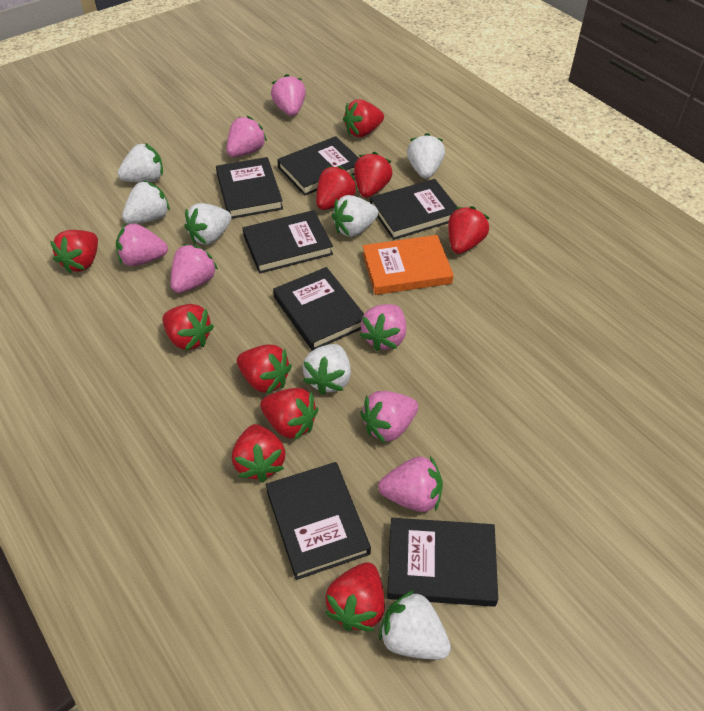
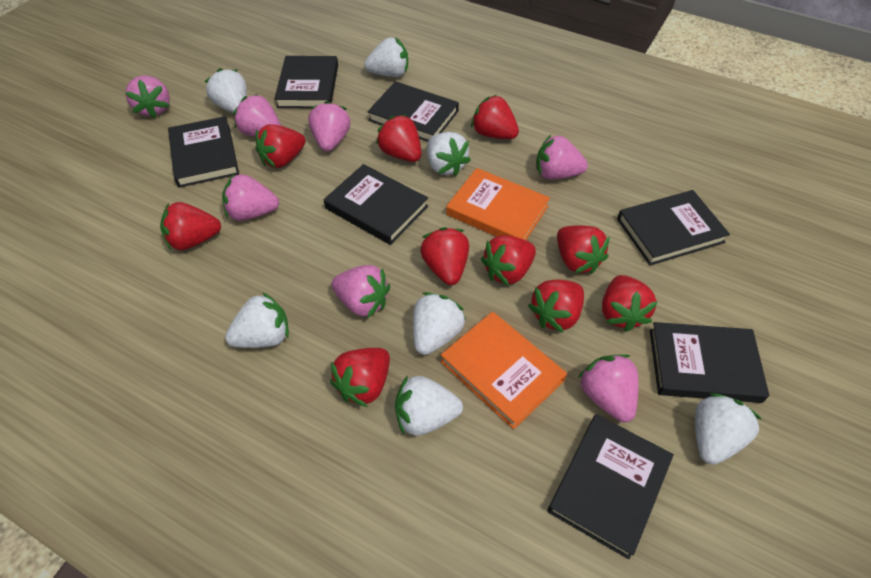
orange book: 1 -> 2

